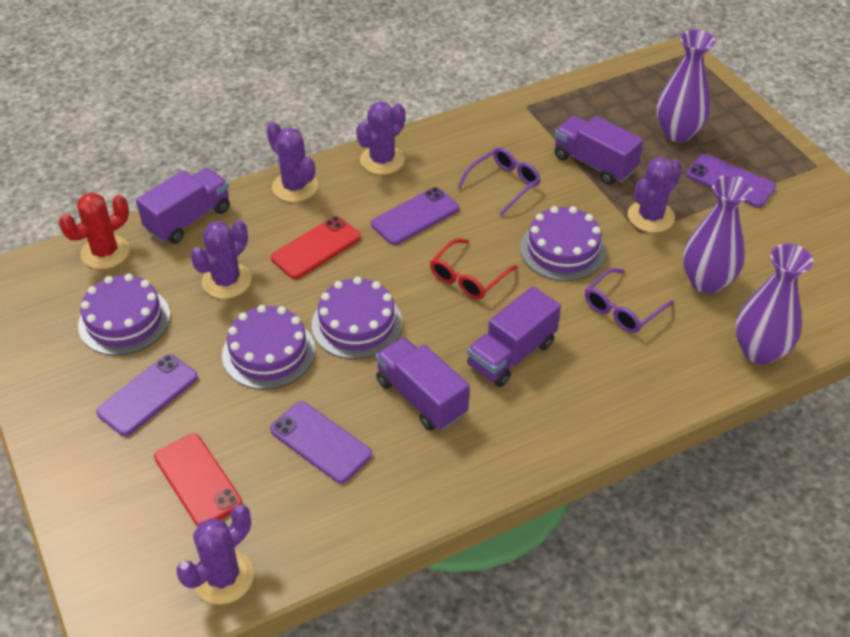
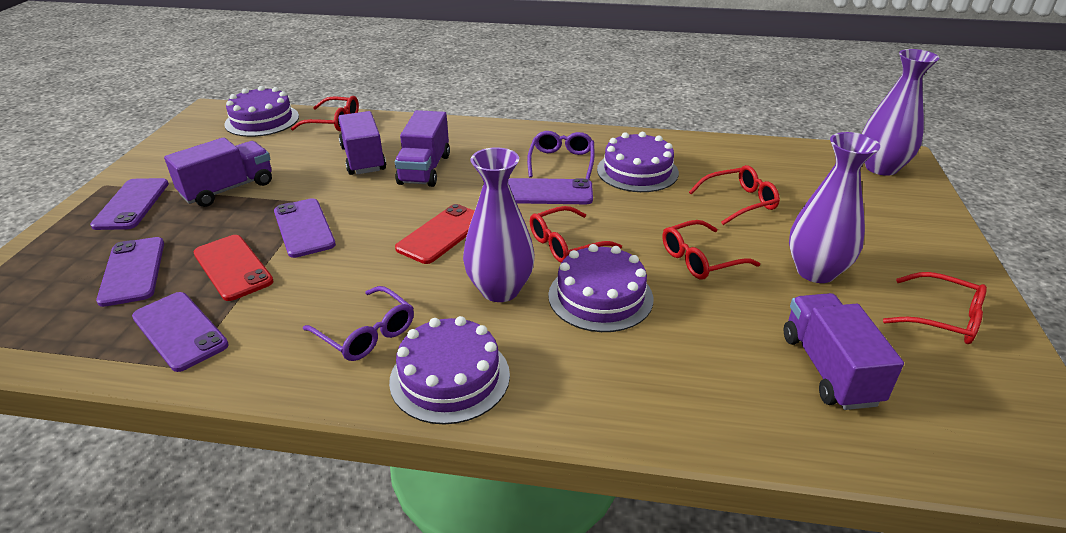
purple cactus: 5 -> 0
purple phone: 4 -> 5
red cactus: 1 -> 0
red glasses: 1 -> 5

